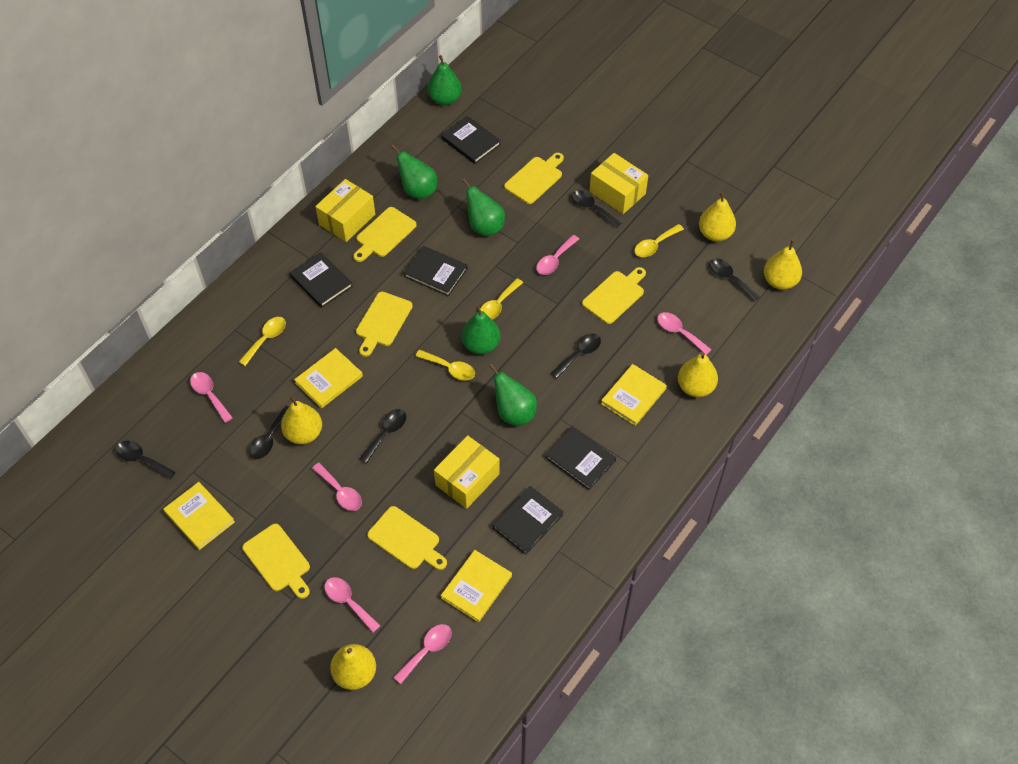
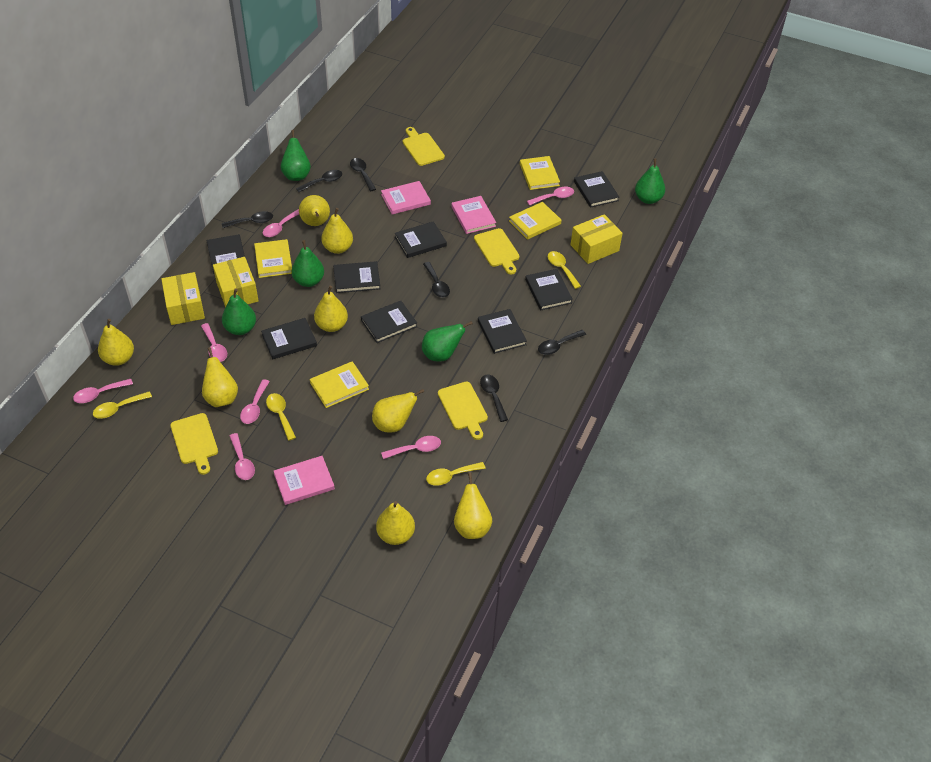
black book: 5 -> 8
pink book: 0 -> 3
pink spoon: 6 -> 7
yellow cutting board: 6 -> 4
yellow pear: 5 -> 8

